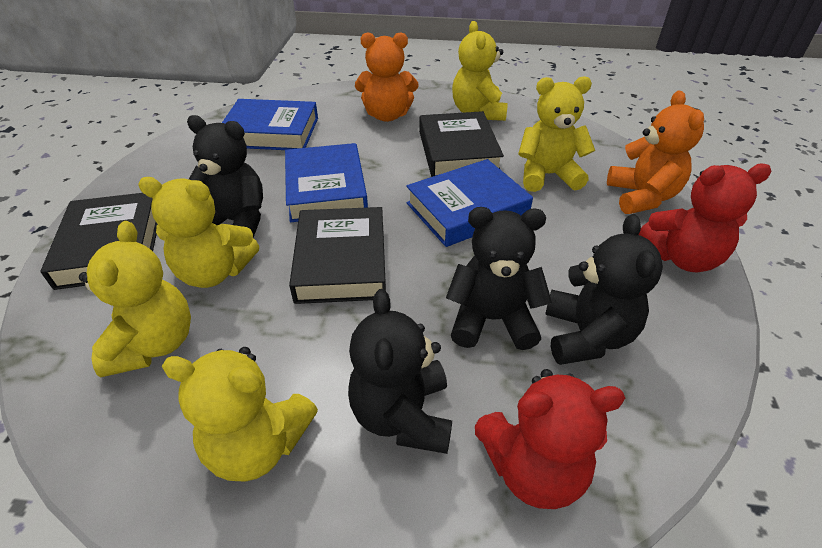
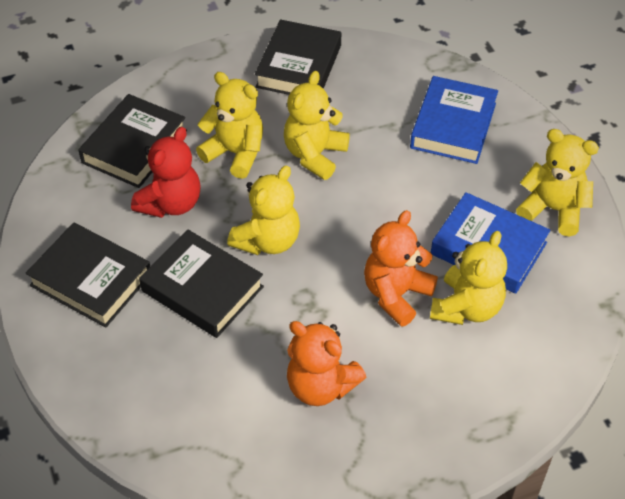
black book: 3 -> 4
black teddy bear: 4 -> 0
blue book: 3 -> 2
red teddy bear: 2 -> 1

